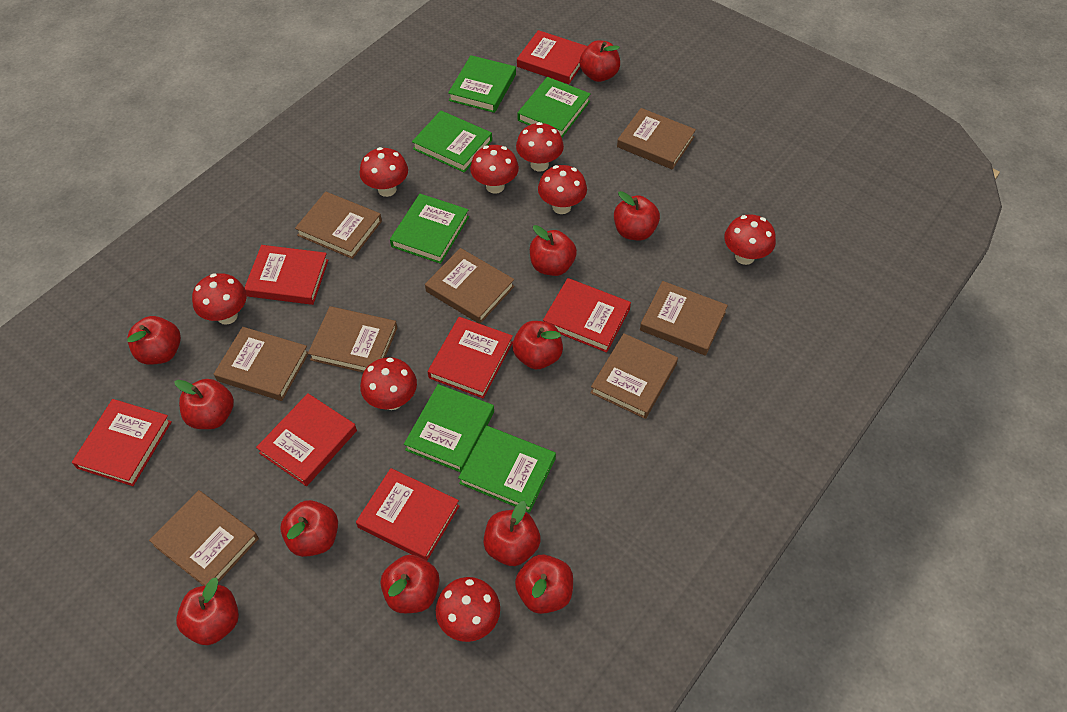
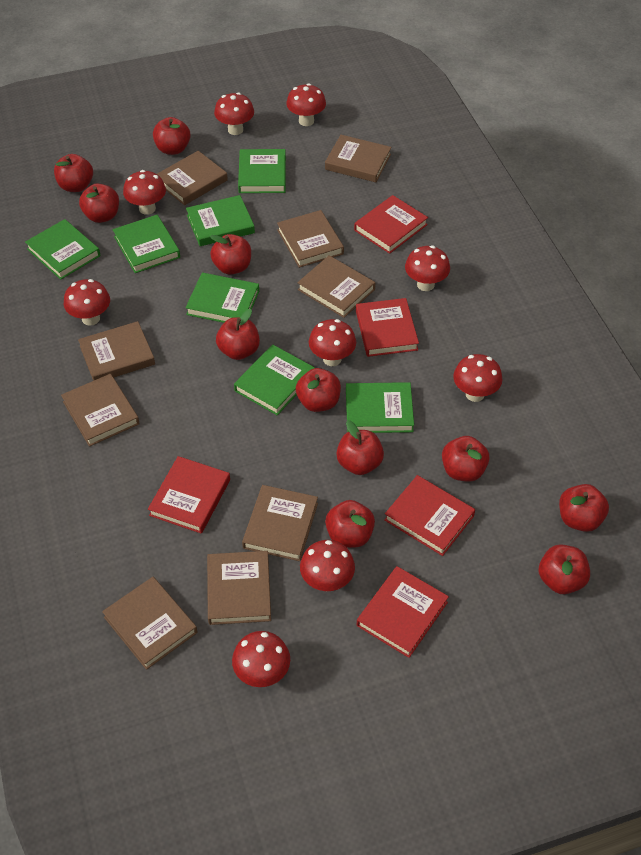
brown book: 8 -> 9
green book: 6 -> 7
red book: 7 -> 5
red mushroom: 8 -> 9

